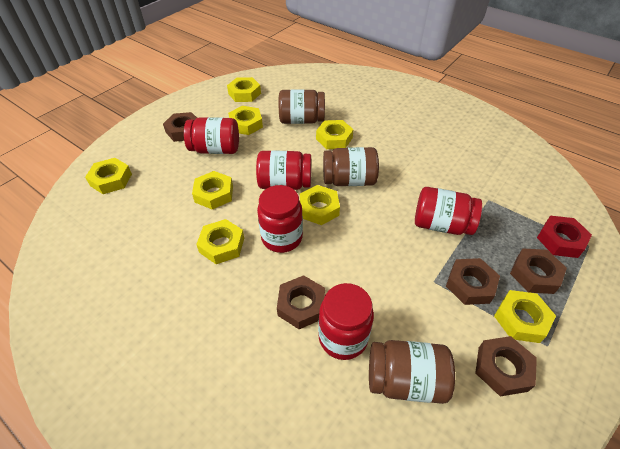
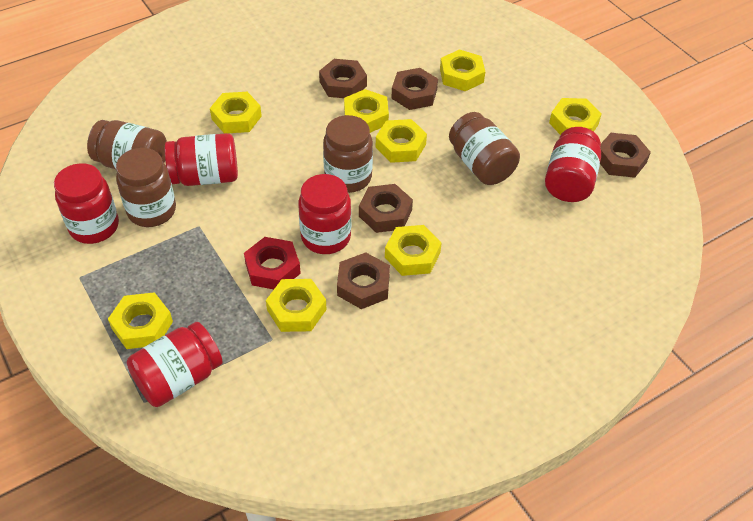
brown jar: 3 -> 4

